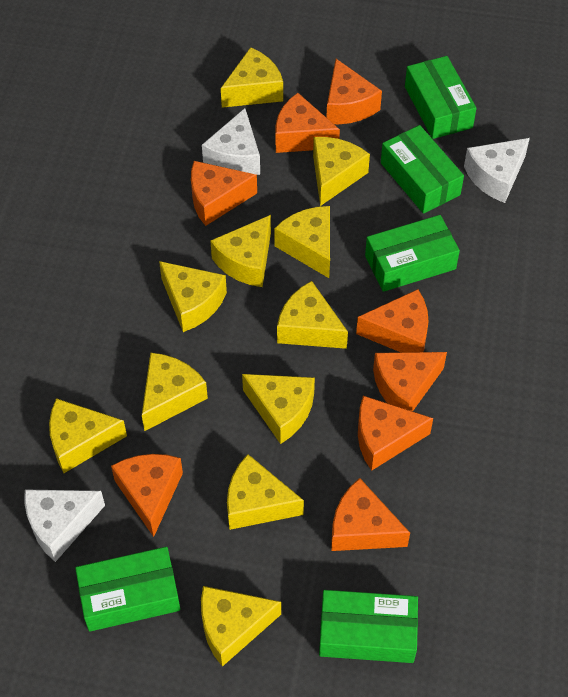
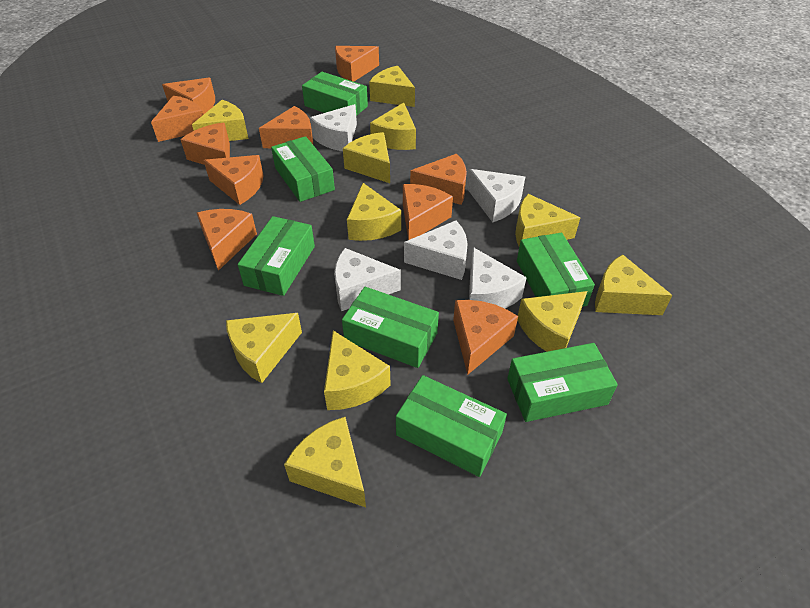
green box: 5 -> 7
orange cheese: 8 -> 10
white cheese: 3 -> 5

